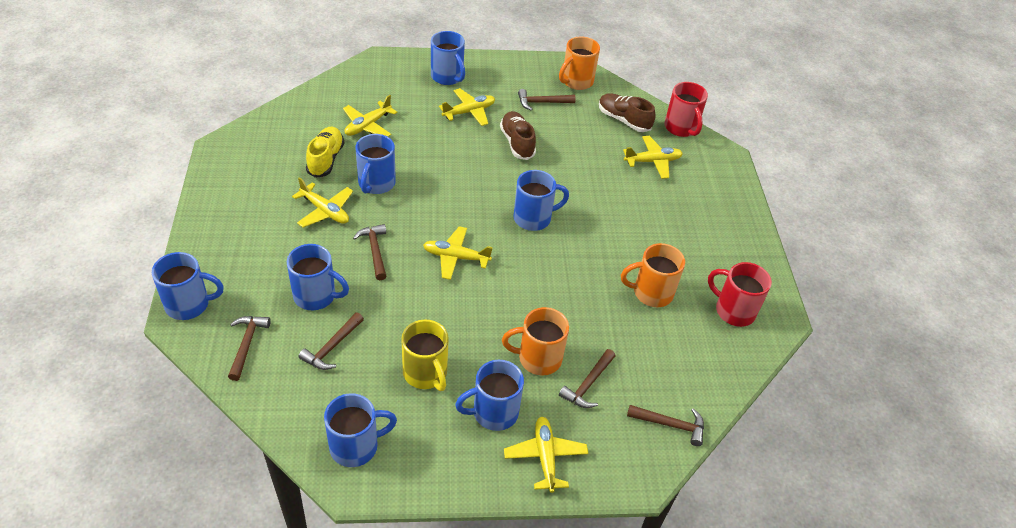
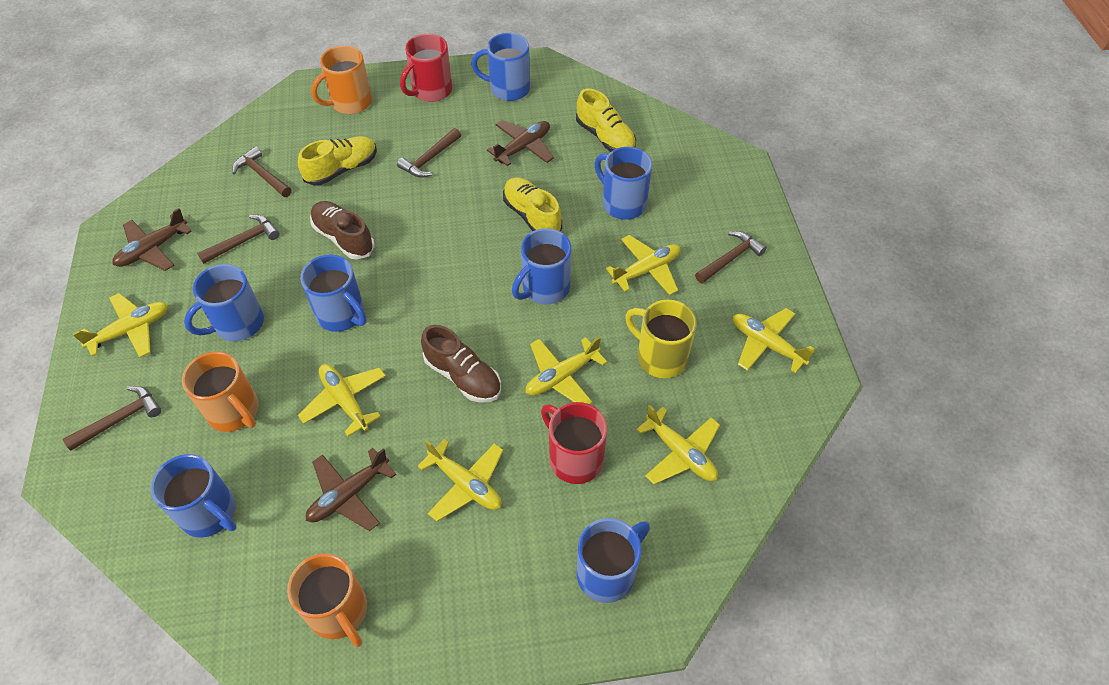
brown hammer: 6 -> 5
brown plane: 0 -> 3
yellow plane: 6 -> 7
yellow shoe: 1 -> 3

